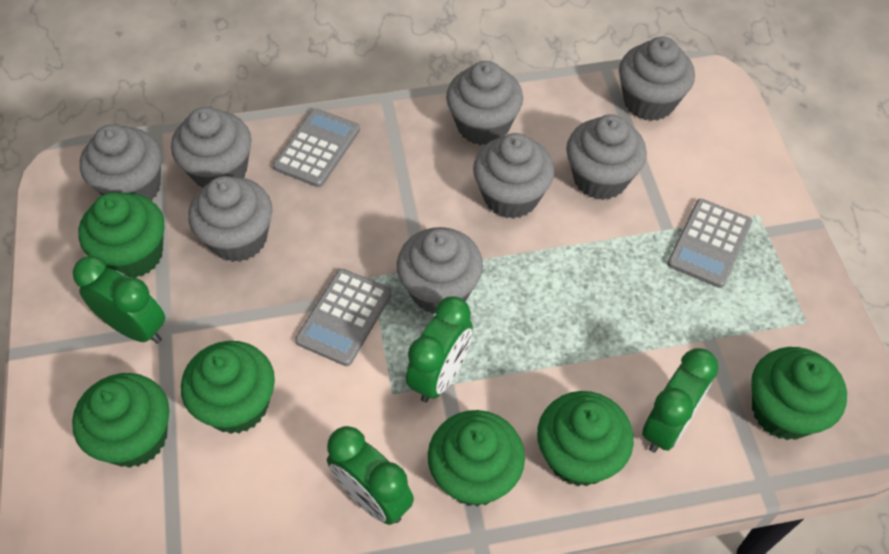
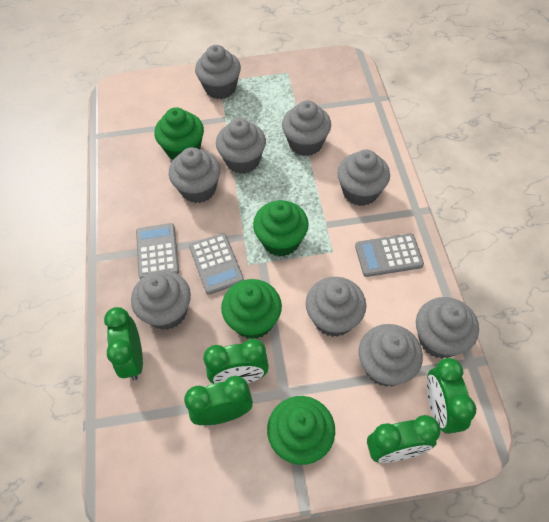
green clock: 4 -> 5
green cupcake: 6 -> 4
grey cupcake: 8 -> 9

